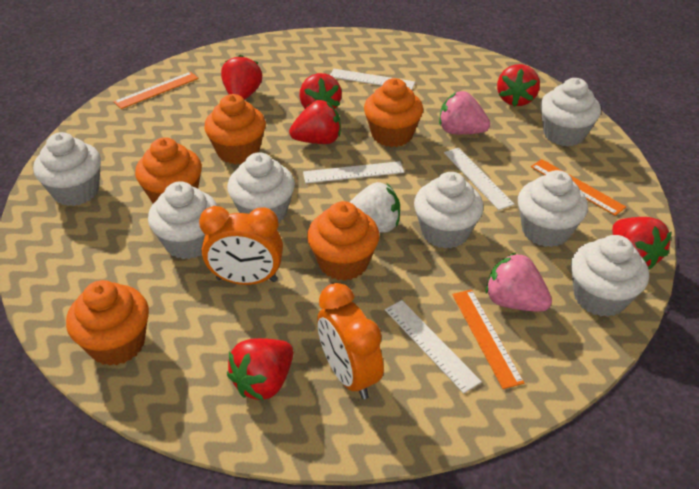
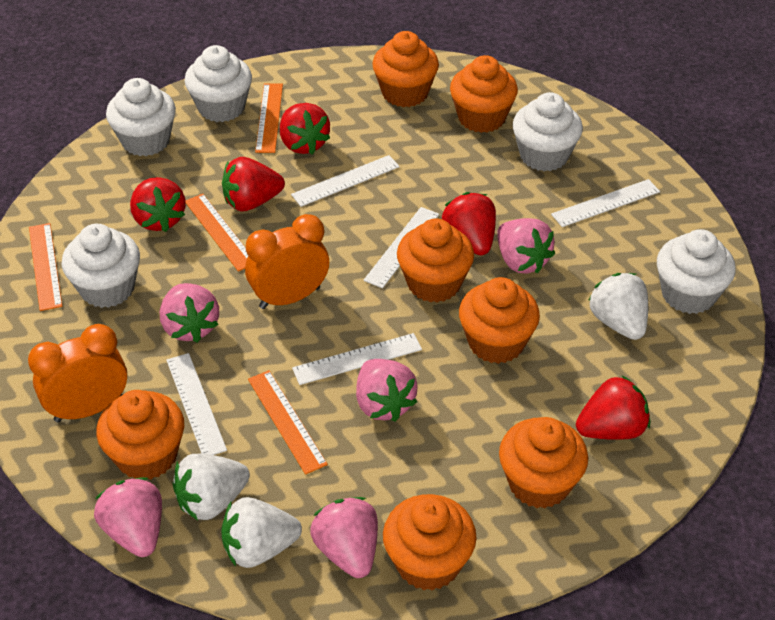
orange cupcake: 5 -> 7
orange ruler: 3 -> 4
pink strawberry: 2 -> 5
red strawberry: 6 -> 5
white cupcake: 7 -> 5
white ruler: 4 -> 5
white strawberry: 1 -> 3

